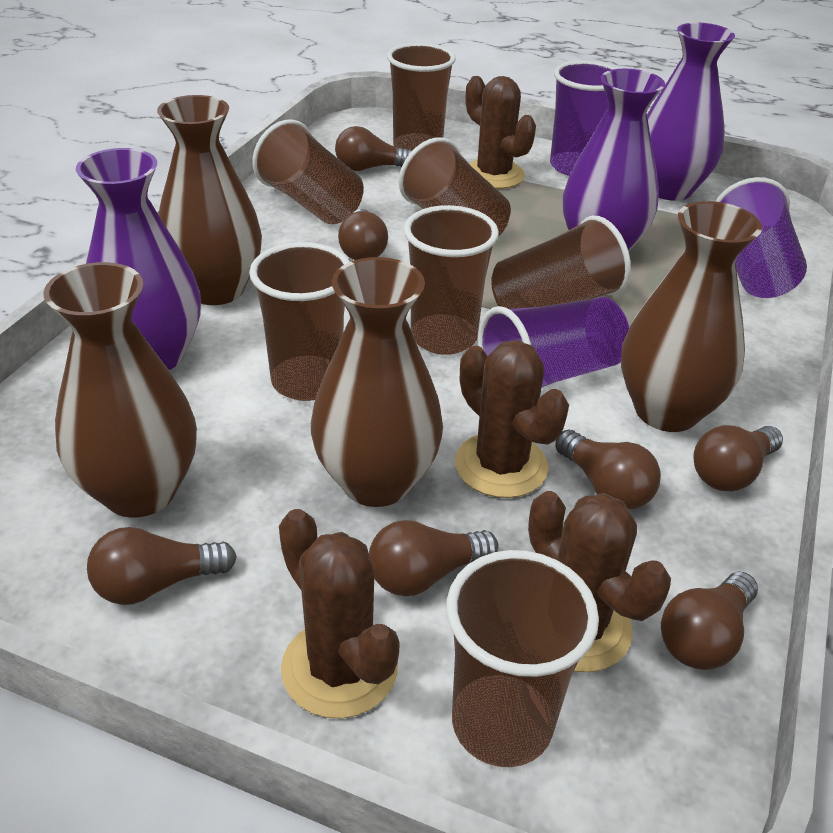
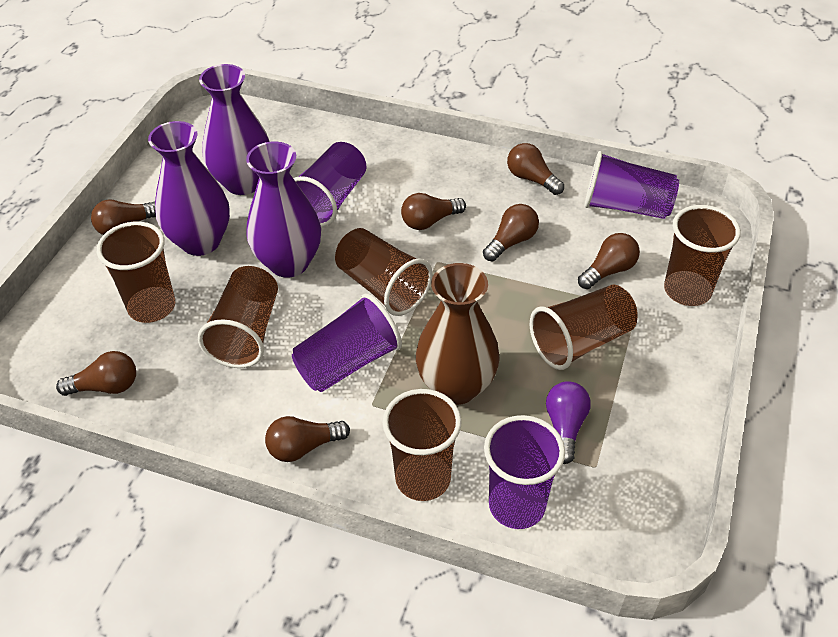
brown cactus: 4 -> 0
brown cup: 7 -> 6
brown vase: 4 -> 1
purple cup: 3 -> 4
purple light bulb: 0 -> 1

